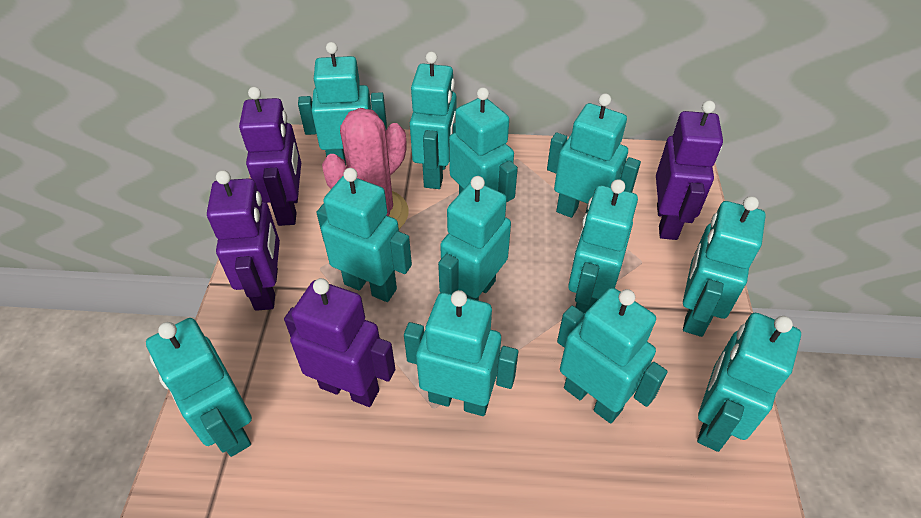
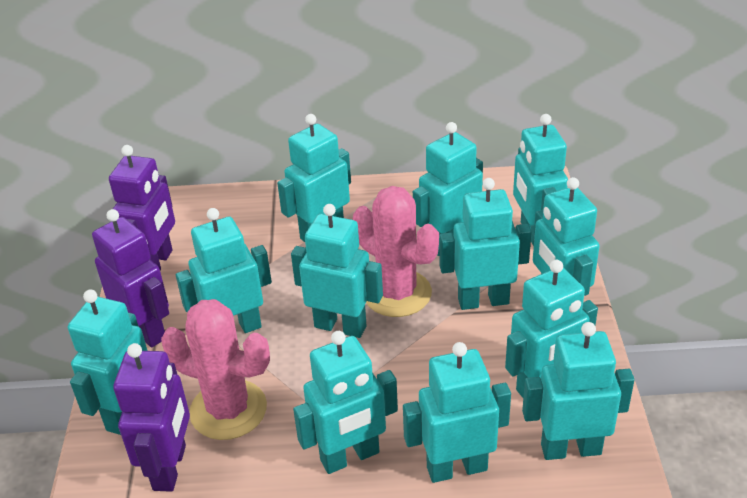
pink cactus: 1 -> 2
purple robot: 4 -> 3

